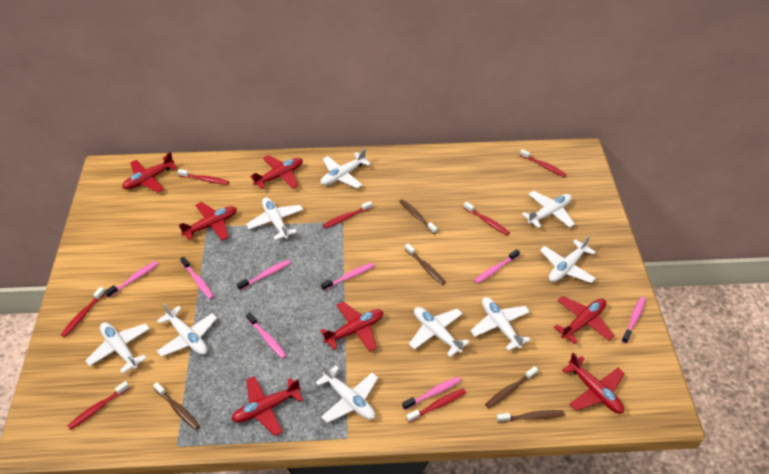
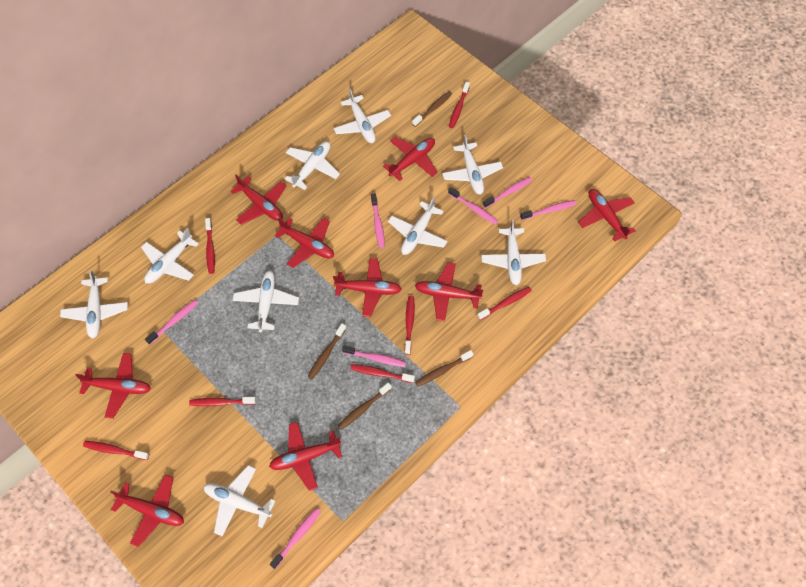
brown toothbrush: 5 -> 4
pink toothbrush: 8 -> 7
red plane: 7 -> 9

